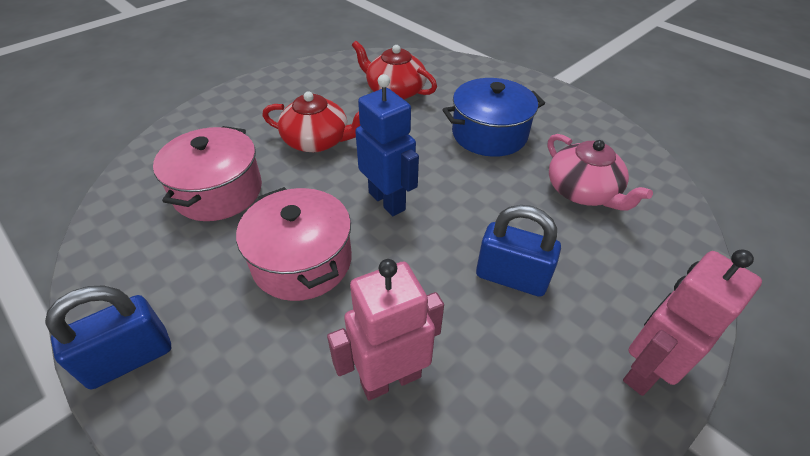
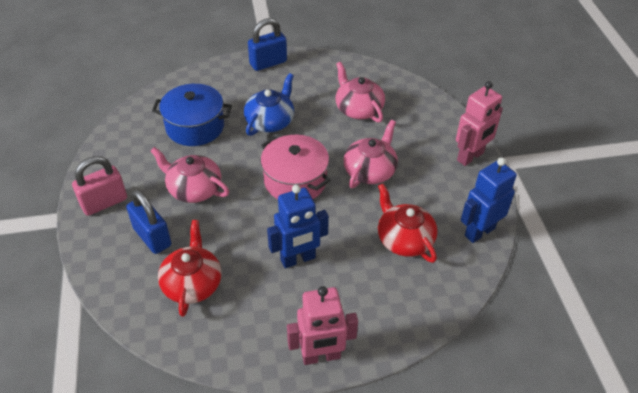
blue robot: 1 -> 2
blue teapot: 0 -> 1
pink padlock: 0 -> 1
pink pot: 2 -> 1
pink teapot: 1 -> 3

